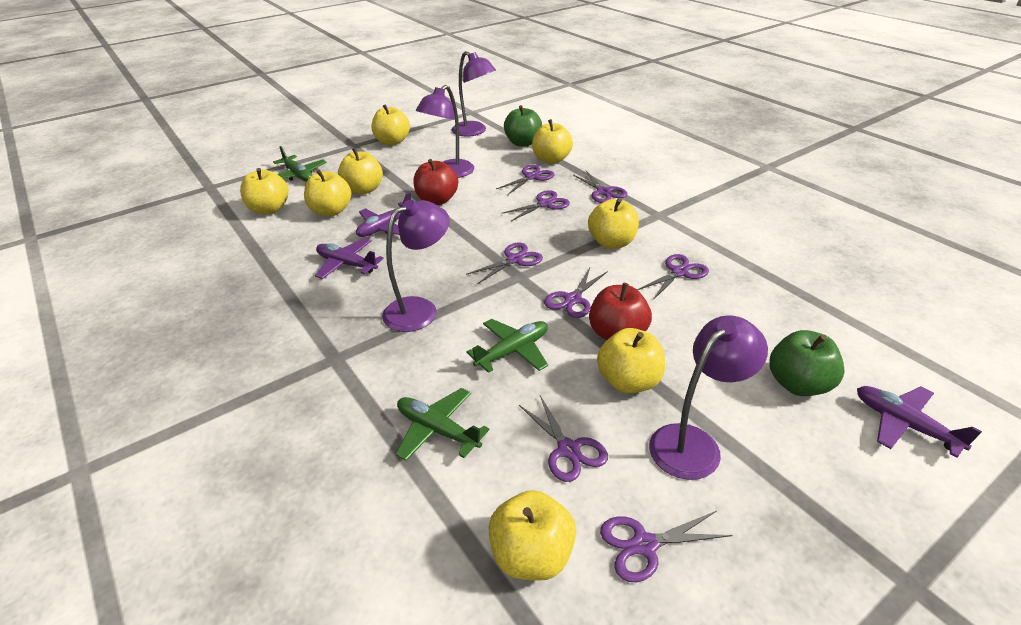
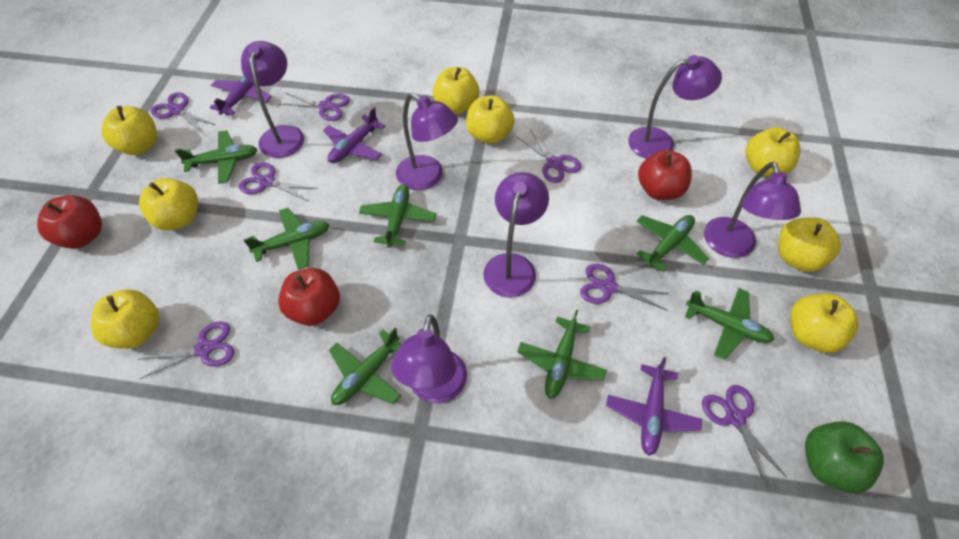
green apple: 2 -> 1
green plane: 3 -> 7
purple lamp: 4 -> 6
purple scissors: 8 -> 7
red apple: 2 -> 3

